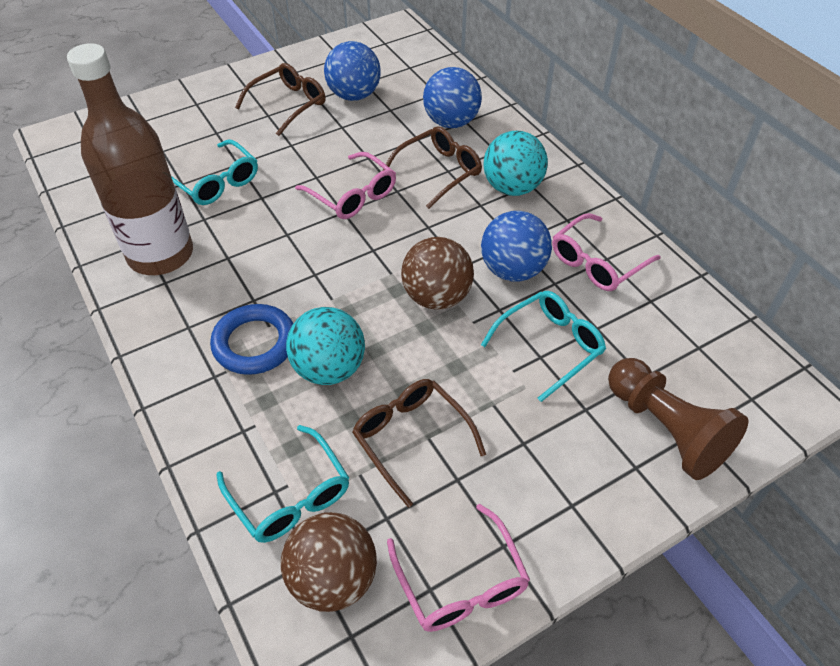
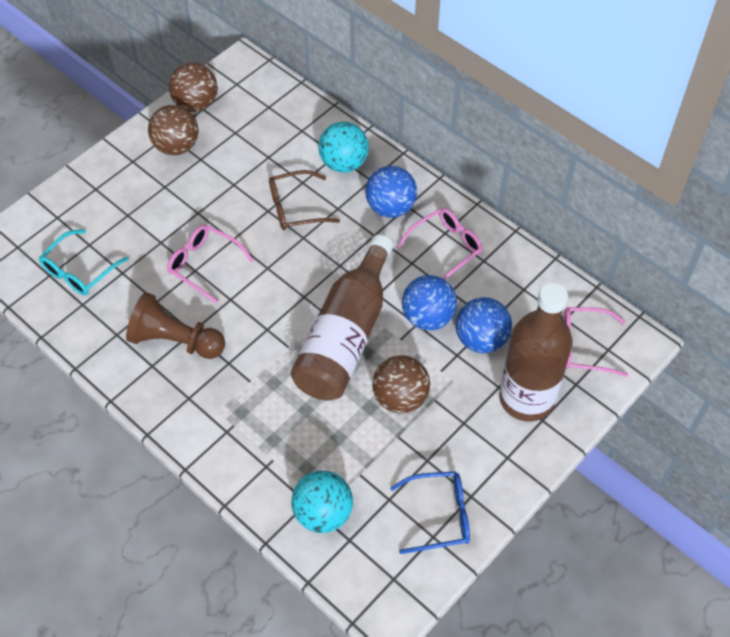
blue glasses: 0 -> 1
blue ring: 1 -> 0
brown ball: 2 -> 3
brown bottle: 1 -> 2
brown glasses: 3 -> 1
turquoise glasses: 3 -> 1

